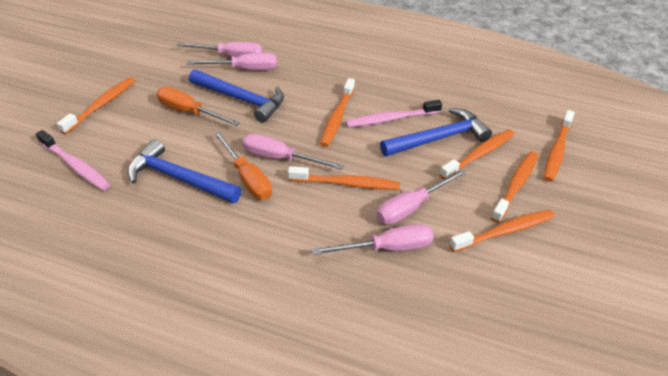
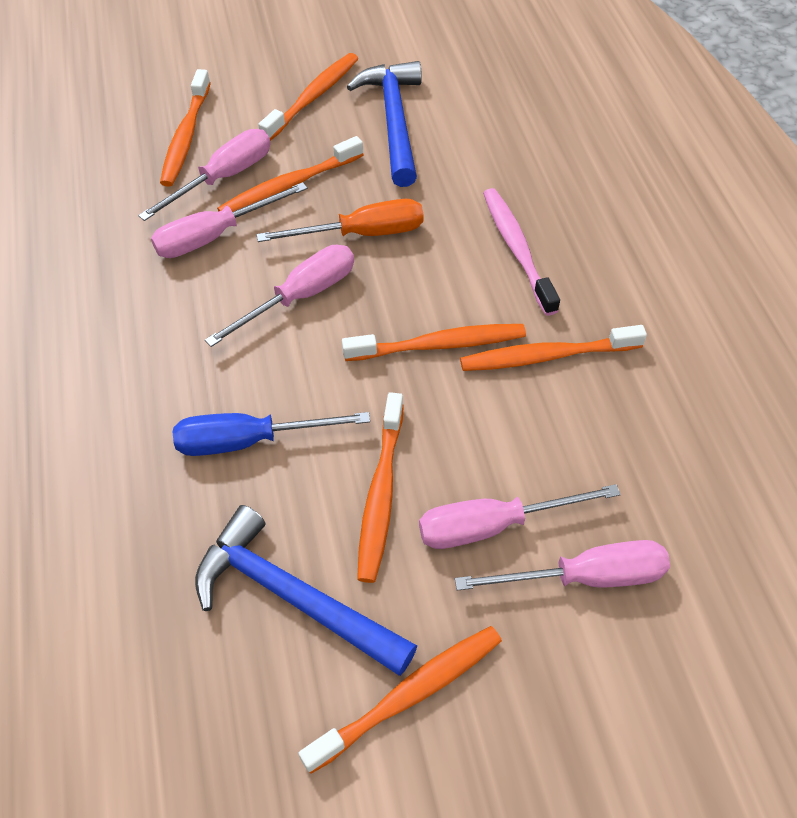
blue hammer: 3 -> 2
blue screwdriver: 0 -> 1
orange screwdriver: 2 -> 1
pink toothbrush: 2 -> 1

